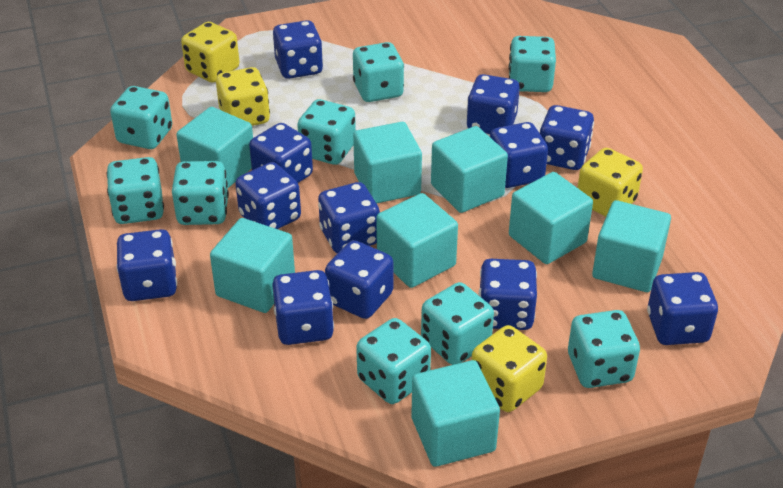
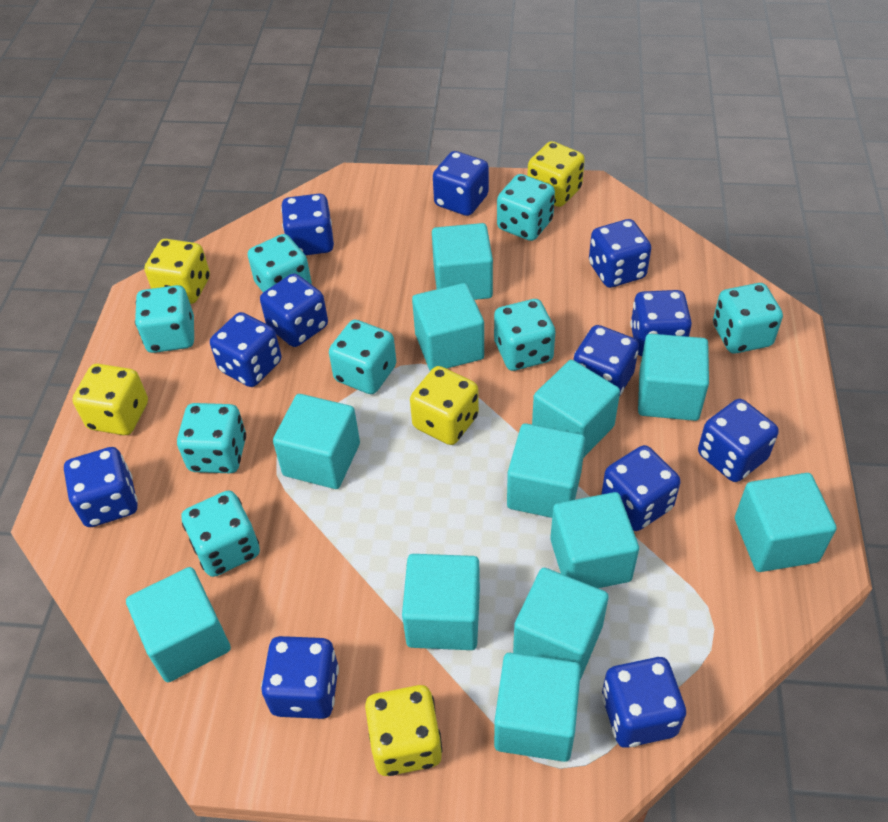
turquoise cube: 8 -> 12
turquoise dice: 9 -> 8
yellow dice: 4 -> 5

